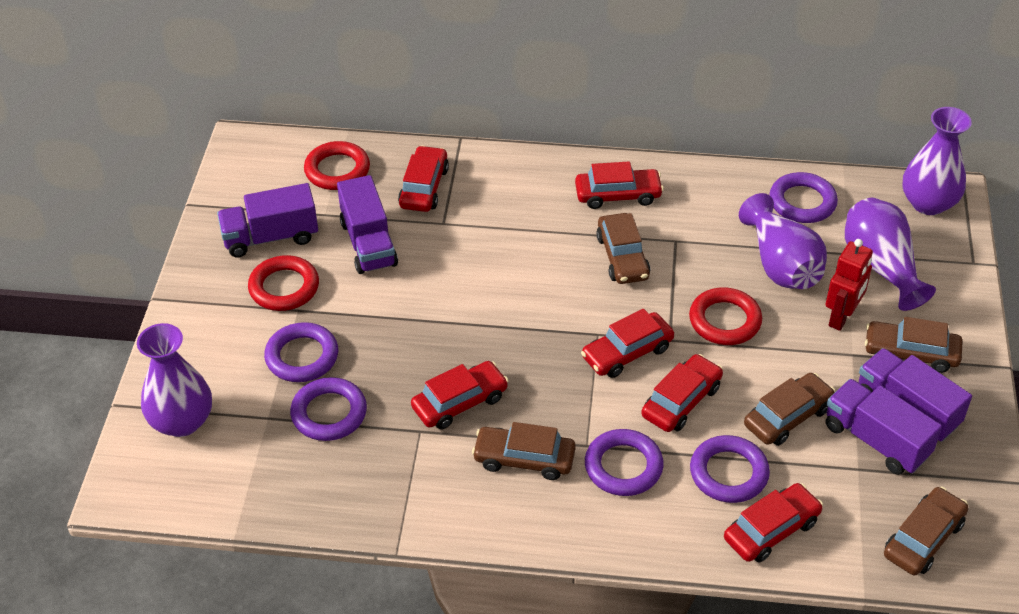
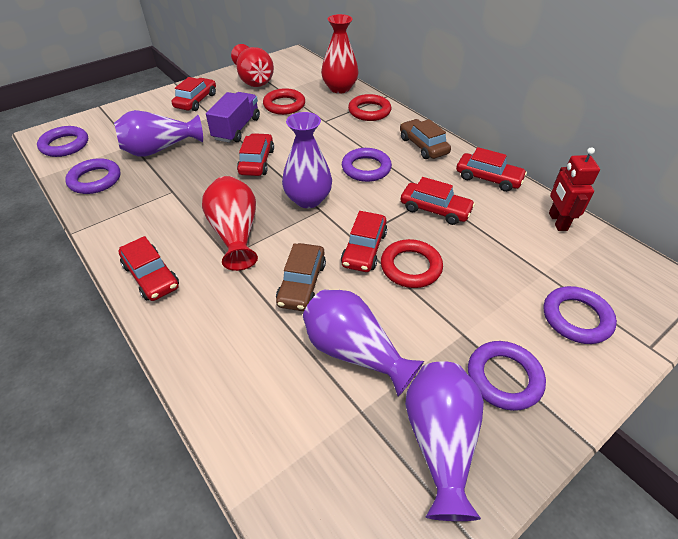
brown car: 5 -> 2
purple truck: 4 -> 1
red vase: 0 -> 3

